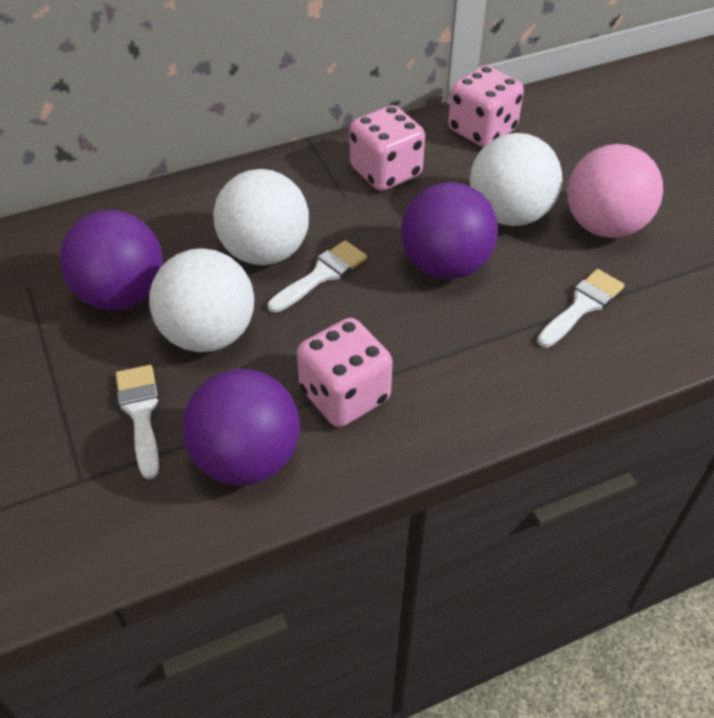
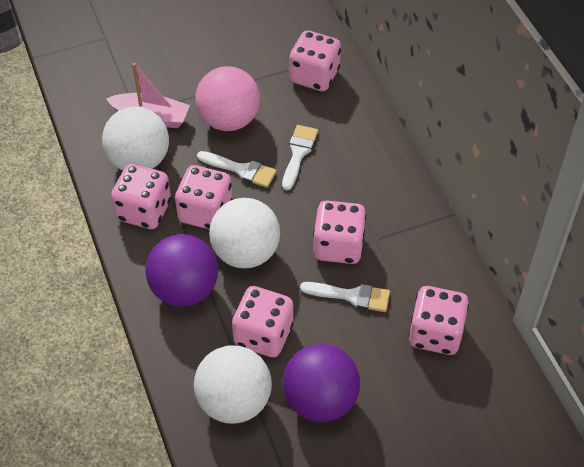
pink boat: 0 -> 1
pink dice: 3 -> 6
purple ball: 3 -> 2

